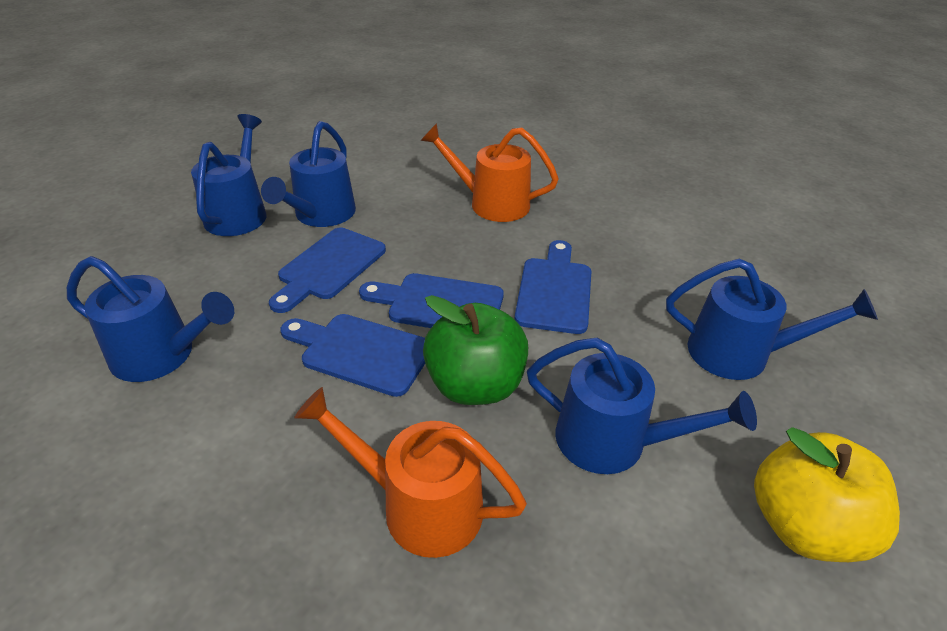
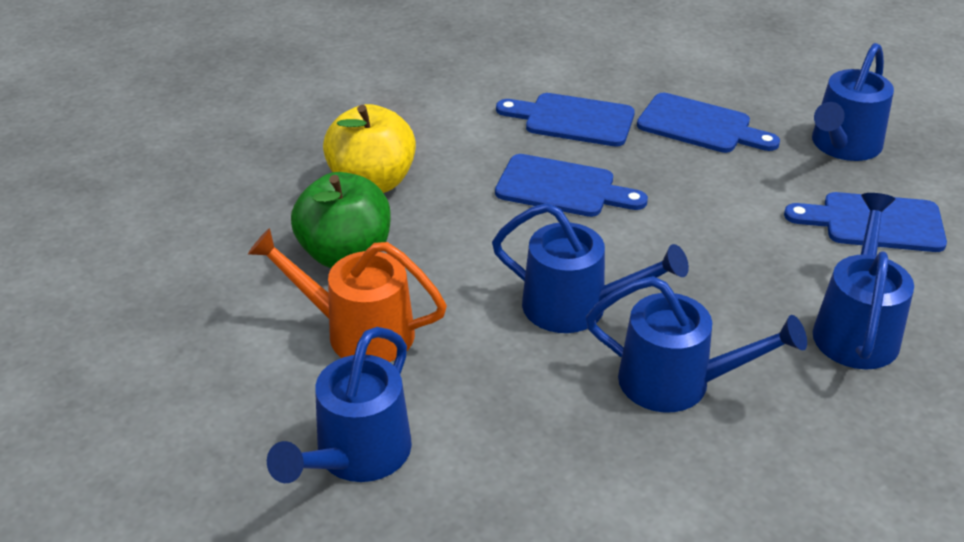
orange watering can: 2 -> 1

